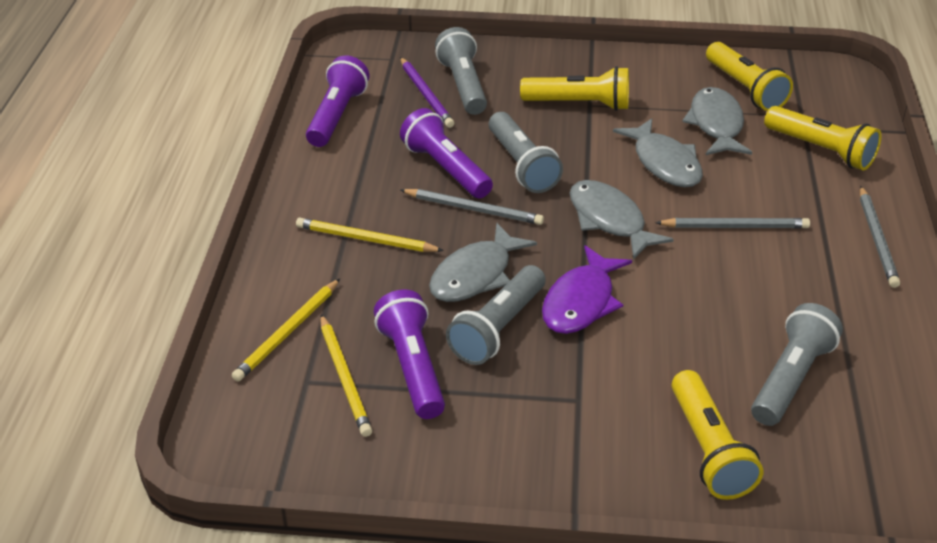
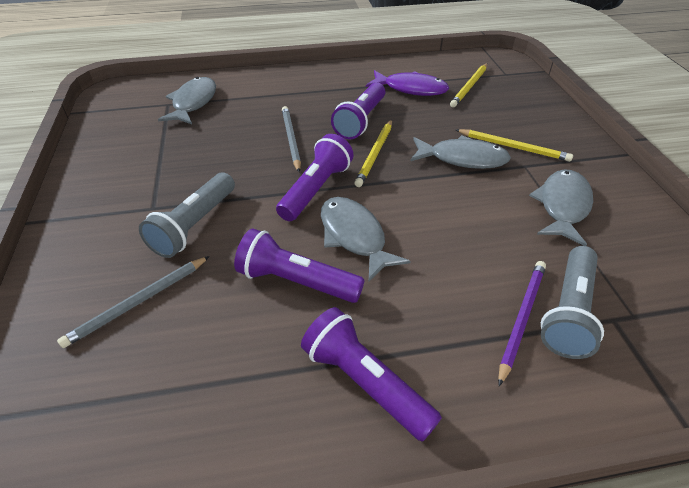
grey flashlight: 4 -> 2
grey pencil: 3 -> 2
purple flashlight: 3 -> 4
yellow flashlight: 4 -> 0

